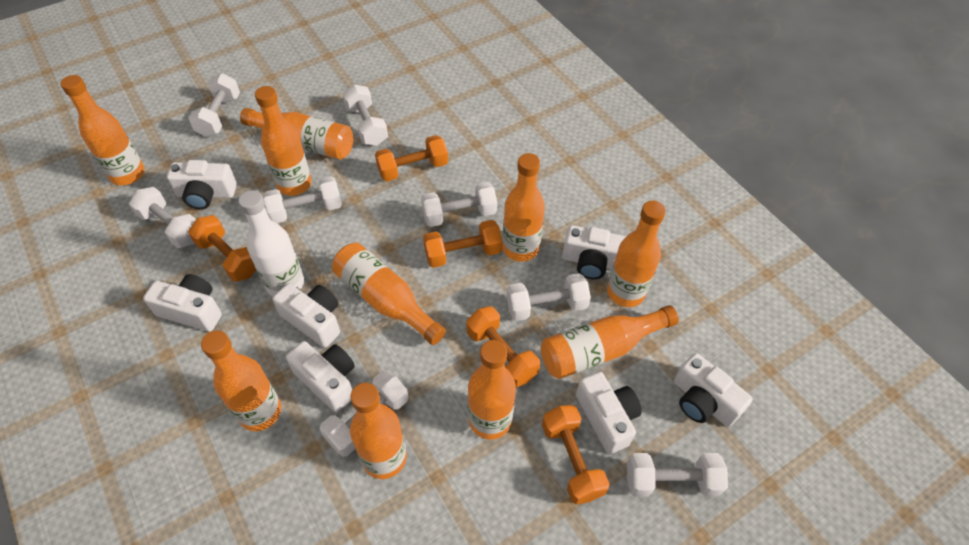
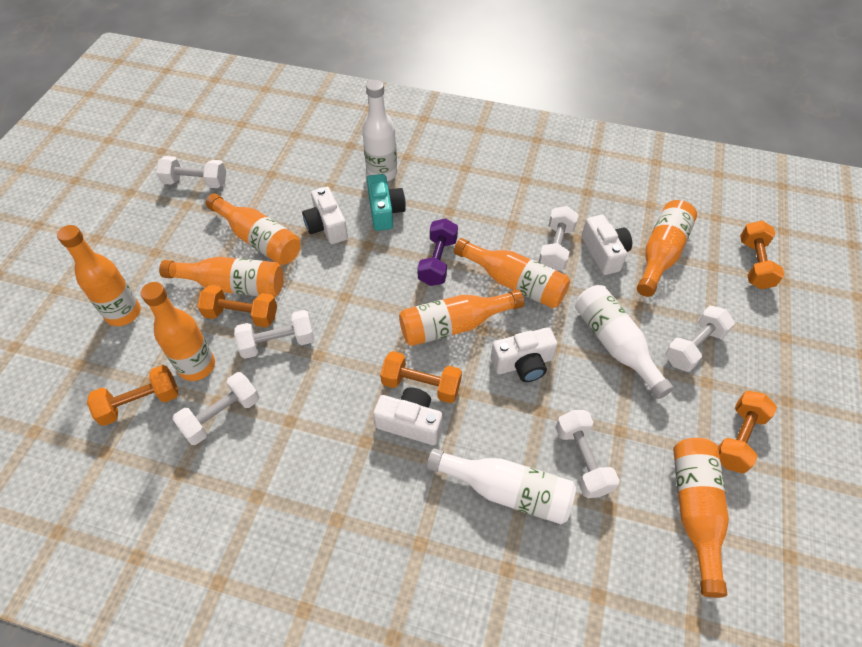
orange bottle: 10 -> 8
purple dumbbell: 0 -> 1
turquoise camera: 0 -> 1
white bottle: 1 -> 3
white camera: 7 -> 4
white dumbbell: 8 -> 6

